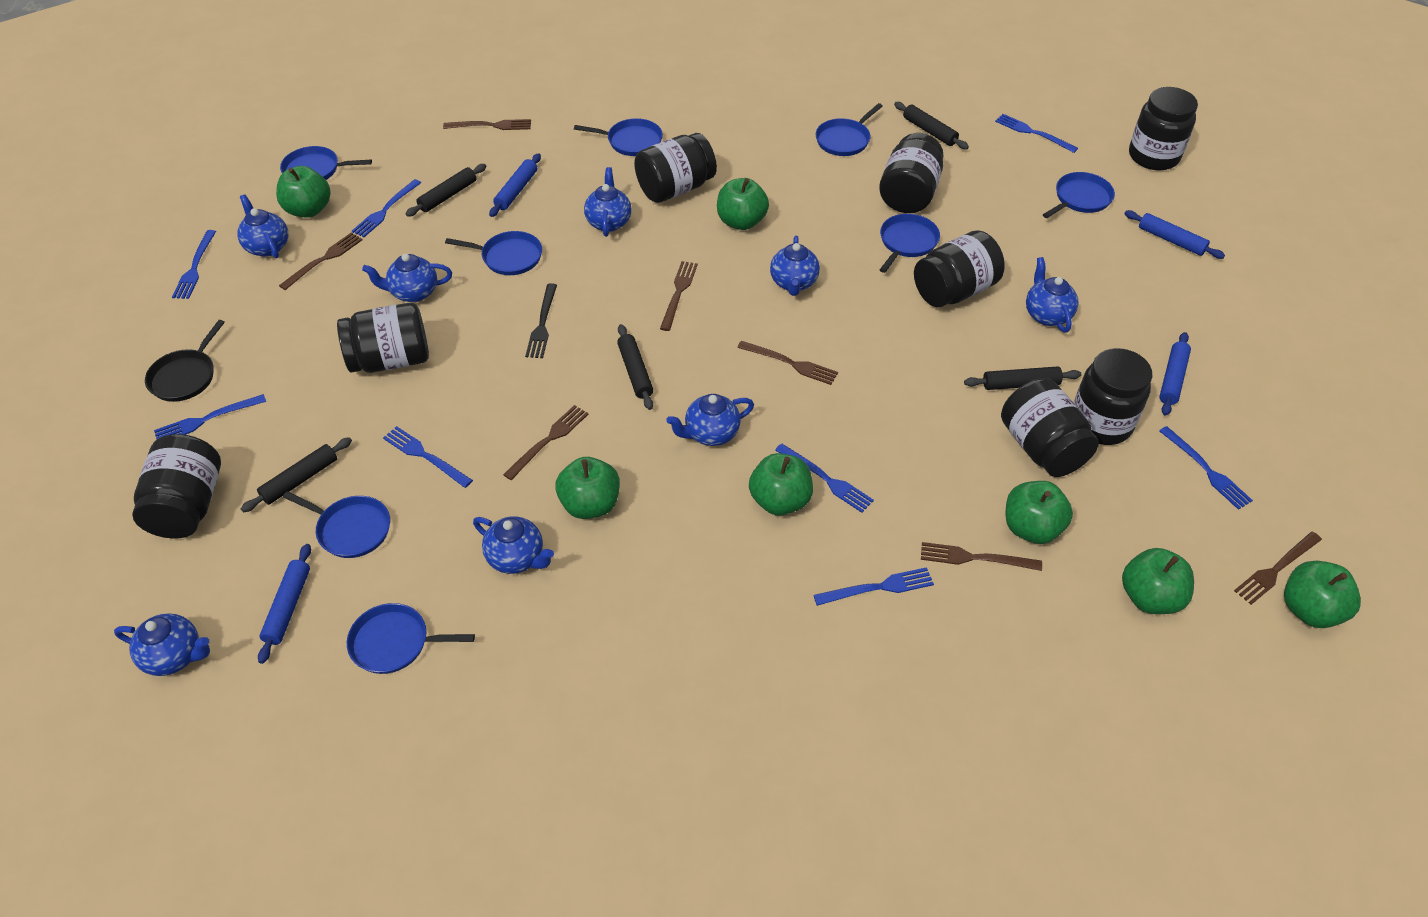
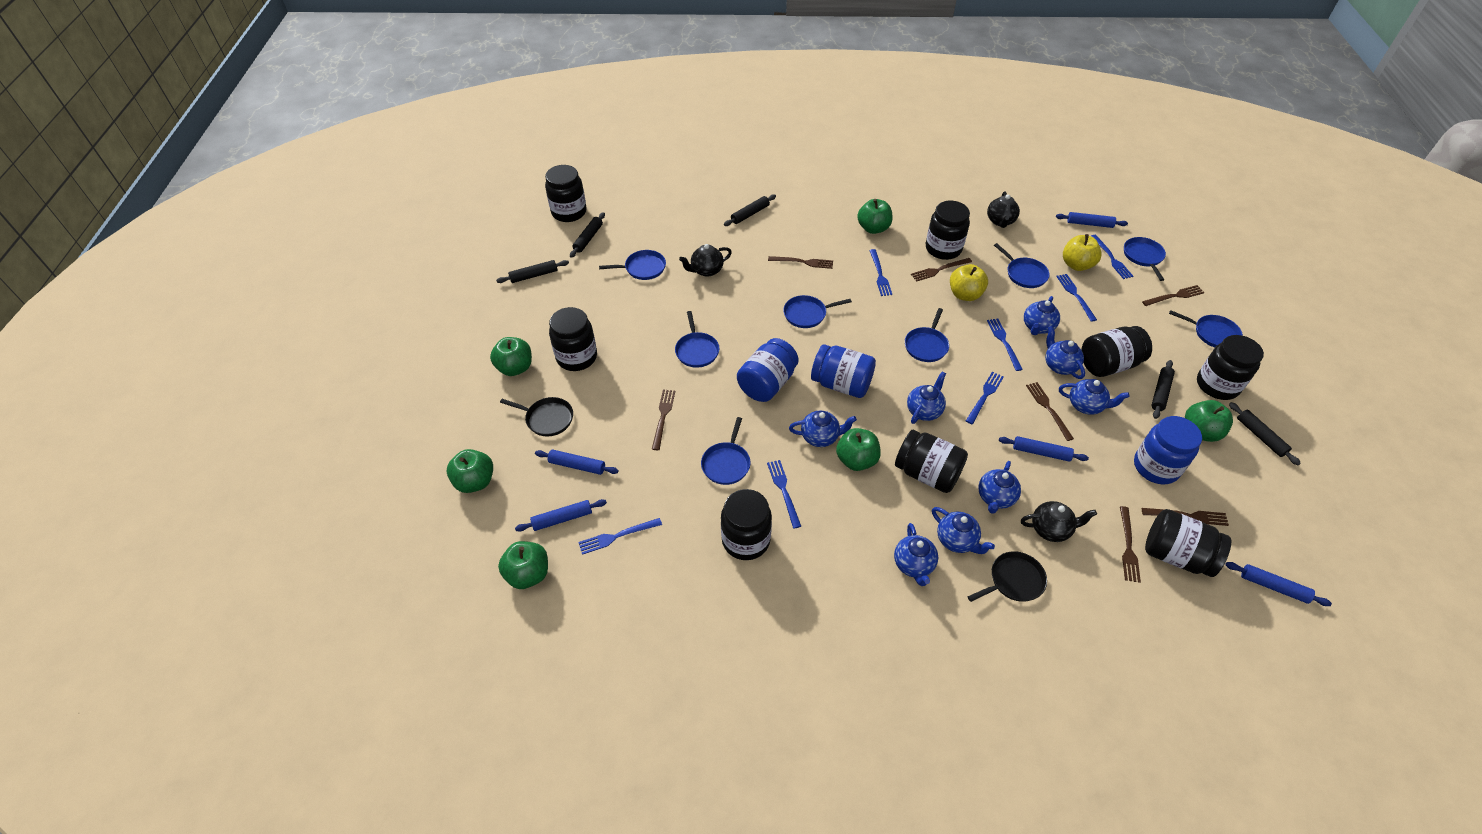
black fork: 1 -> 0
black pan: 1 -> 2
black teapot: 0 -> 3
blue fork: 8 -> 7
blue jar: 0 -> 3
blue rolling pin: 4 -> 5
green apple: 7 -> 6
yellow apple: 0 -> 2

